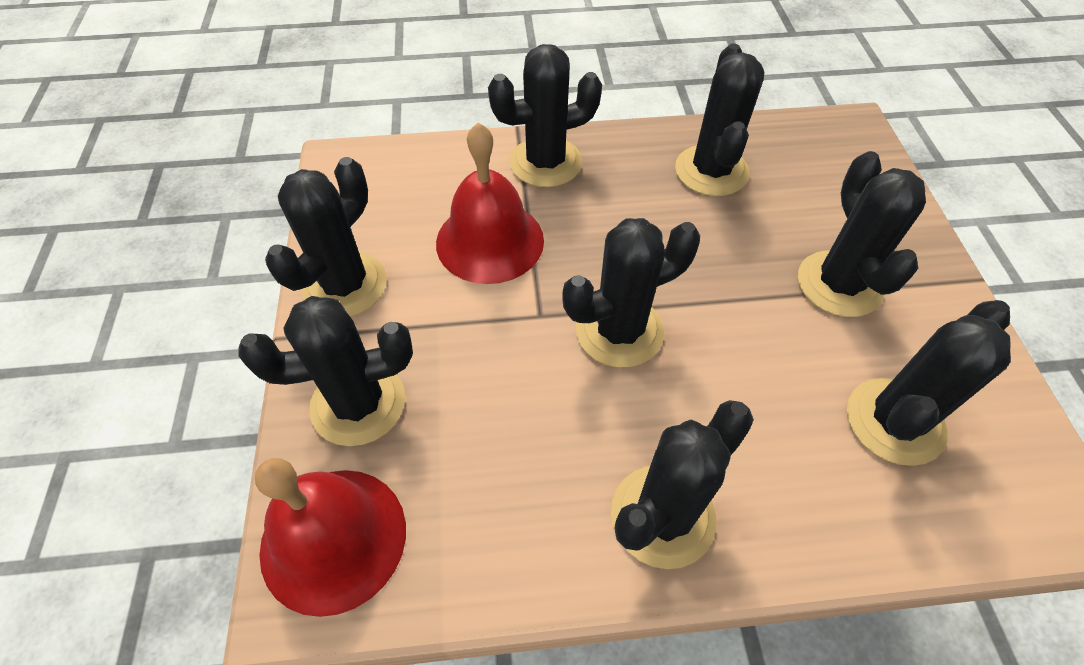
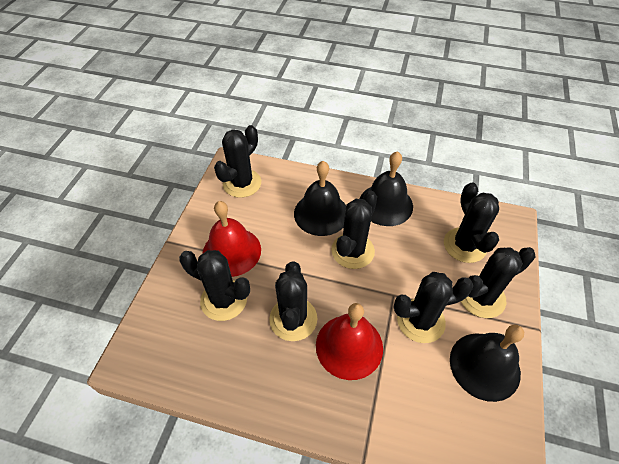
black bell: 0 -> 3
black cactus: 8 -> 7

